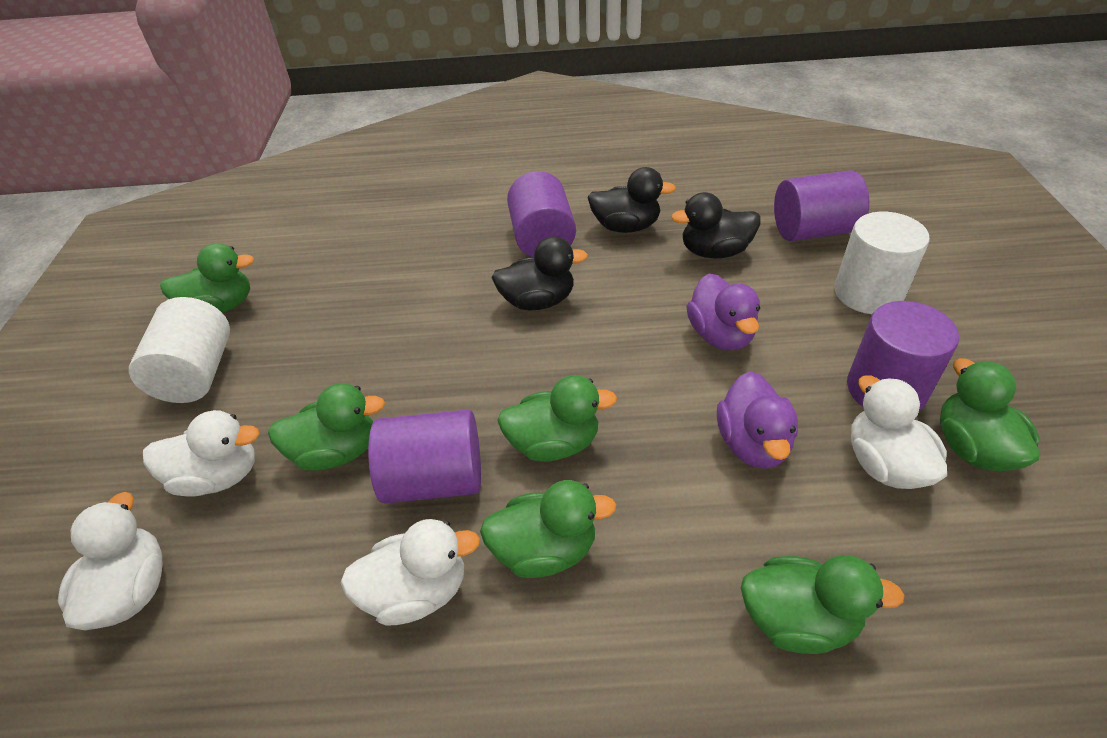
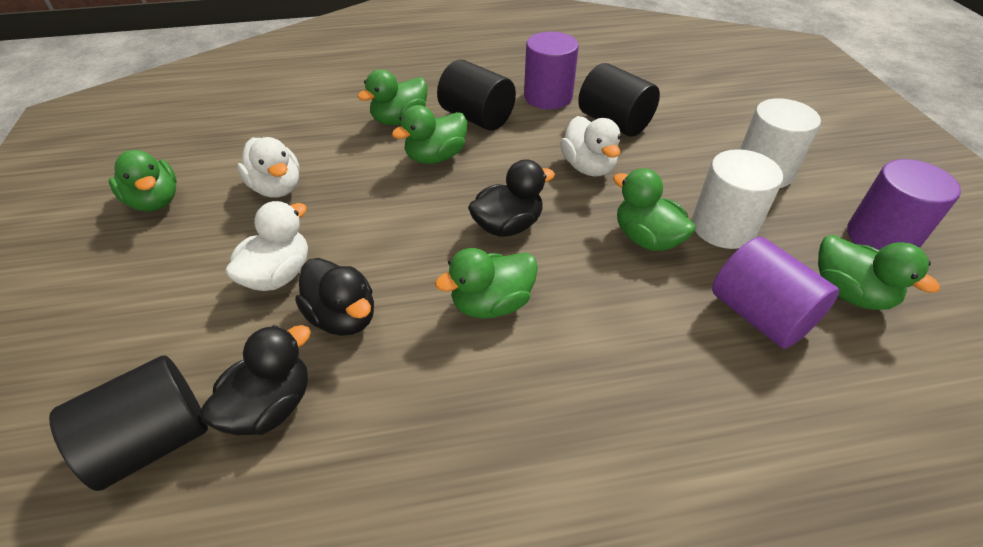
black cylinder: 0 -> 3
purple cylinder: 4 -> 3
purple duck: 2 -> 0
white duck: 4 -> 3

